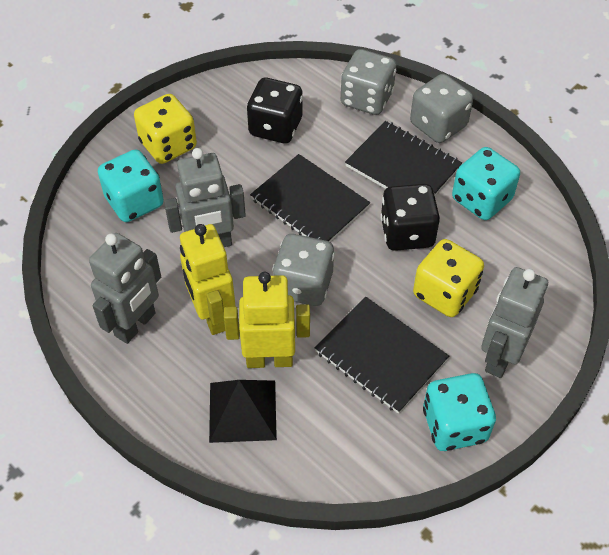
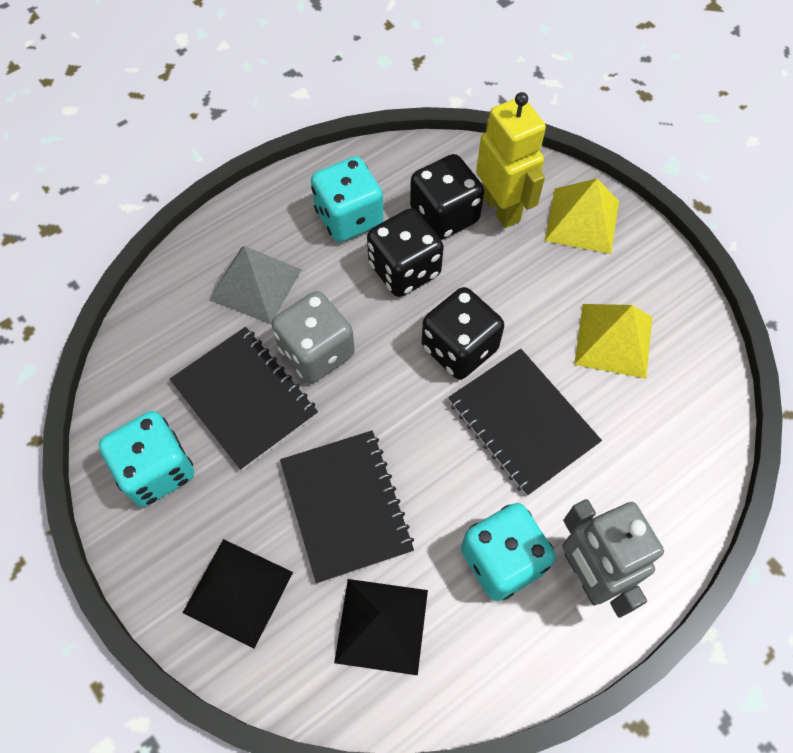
black dice: 2 -> 3
black pyramid: 1 -> 2
grey dice: 3 -> 1
grey pyramid: 0 -> 1
grey robot: 3 -> 1
yellow dice: 2 -> 0
yellow pyramid: 0 -> 2
yellow robot: 2 -> 1

